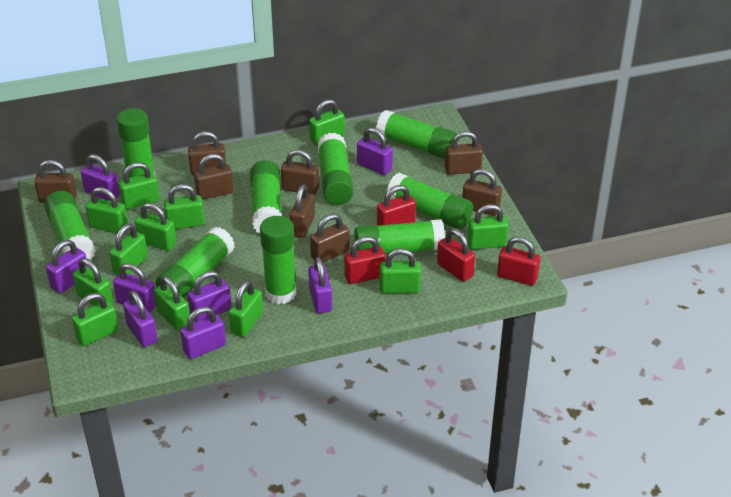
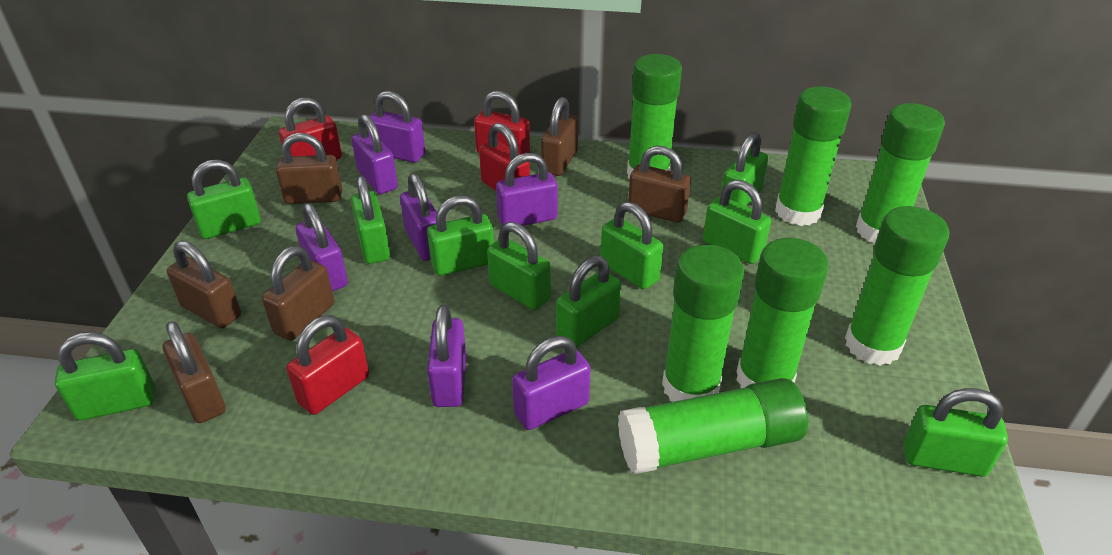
brown padlock: 8 -> 6
green glue stick: 9 -> 7
green padlock: 12 -> 10
purple padlock: 8 -> 7

